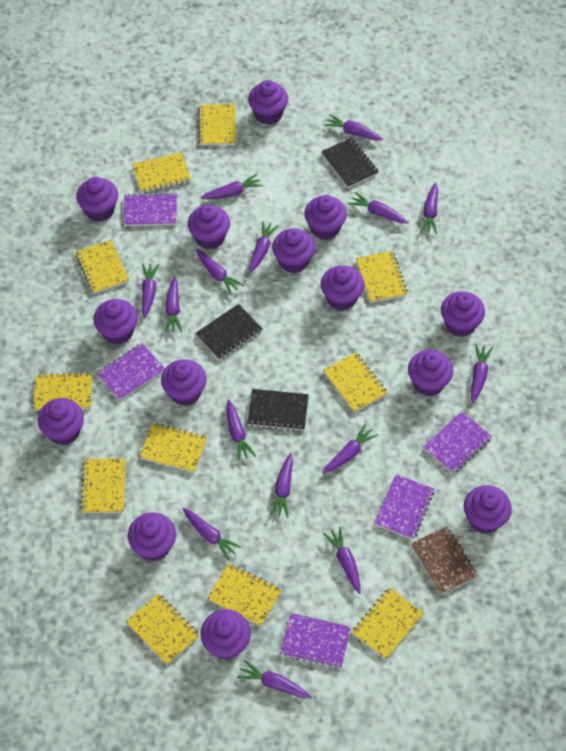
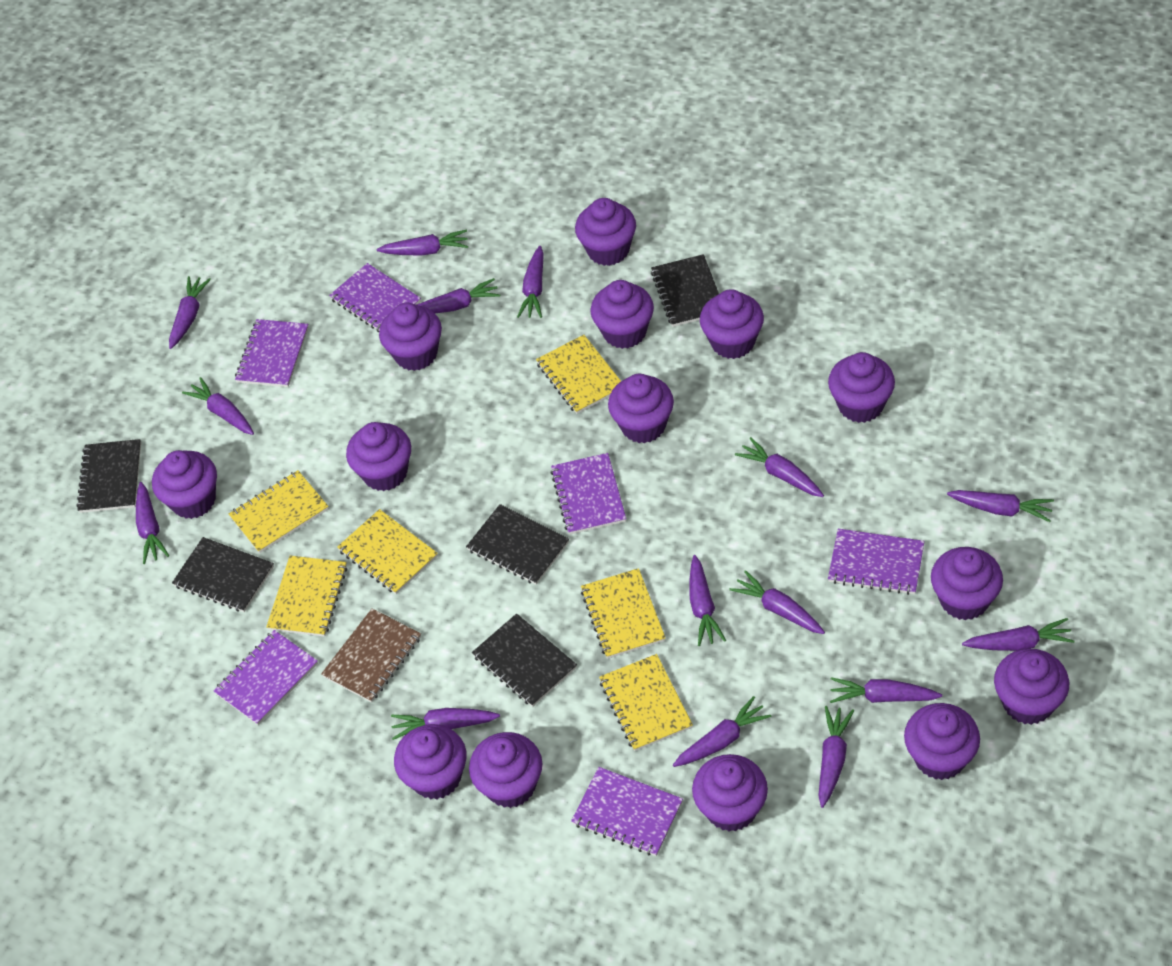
black notebook: 3 -> 5
purple notebook: 5 -> 6
yellow notebook: 11 -> 6

